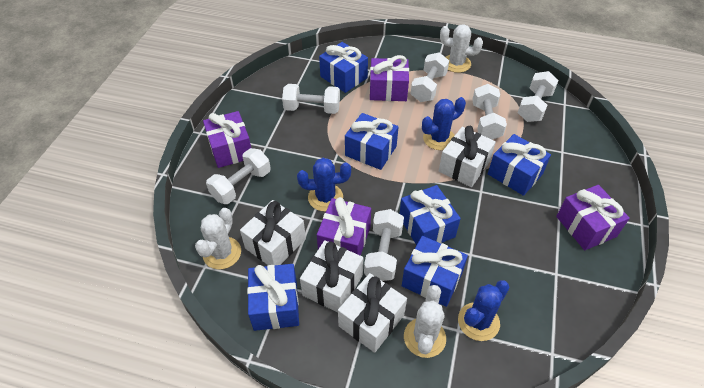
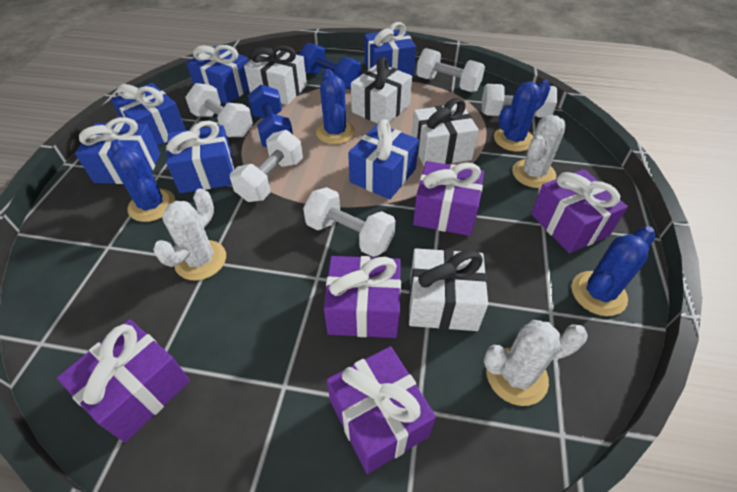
blue cactus: 3 -> 4
blue dumbbell: 0 -> 2
purple gift: 4 -> 5
white dumbbell: 6 -> 5

